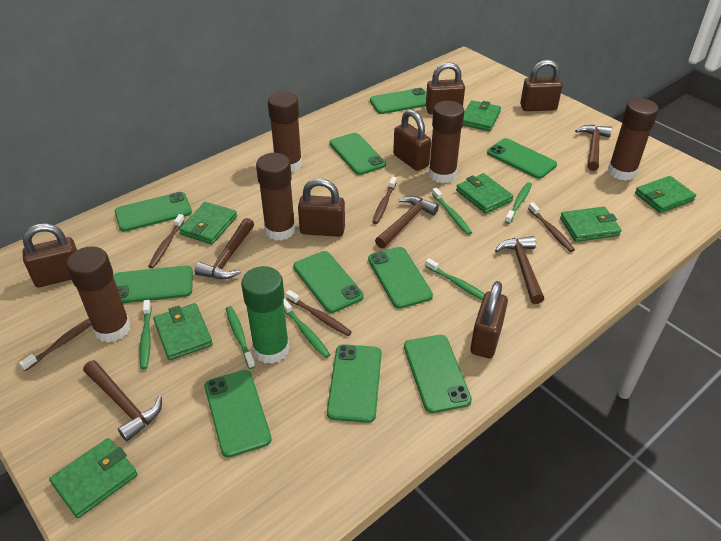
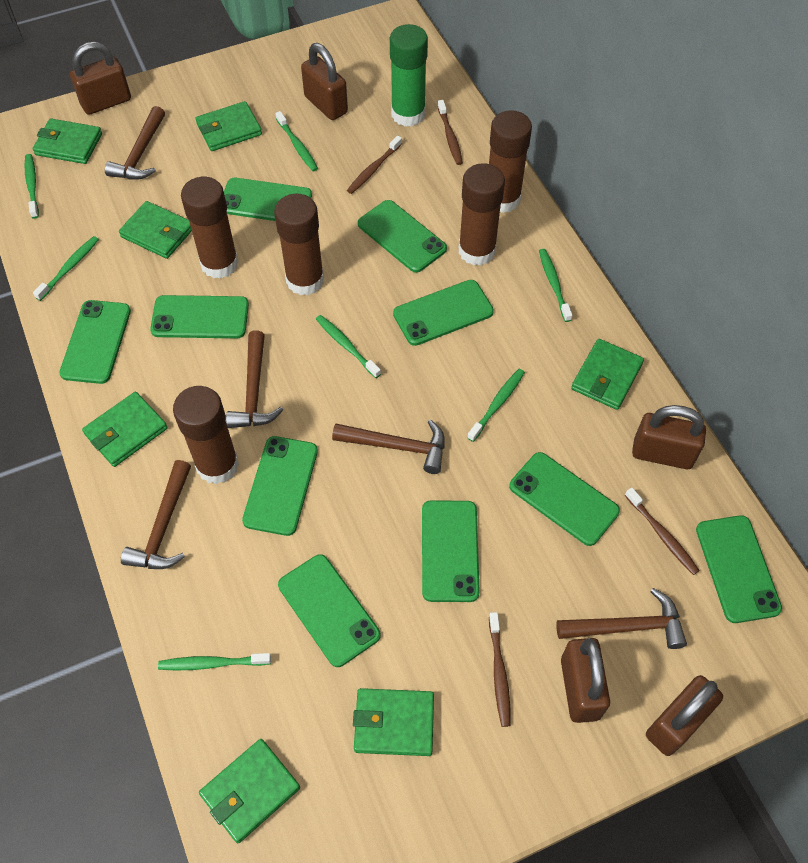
brown padlock: 6 -> 5
brown toothbrush: 5 -> 4
green toothbrush: 6 -> 7

